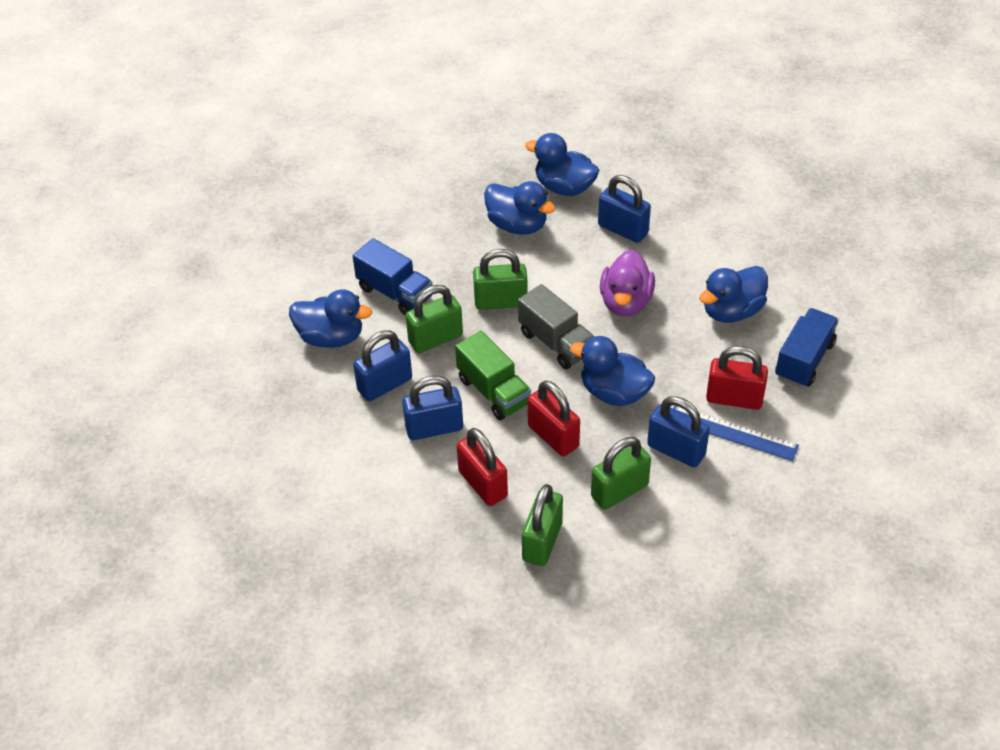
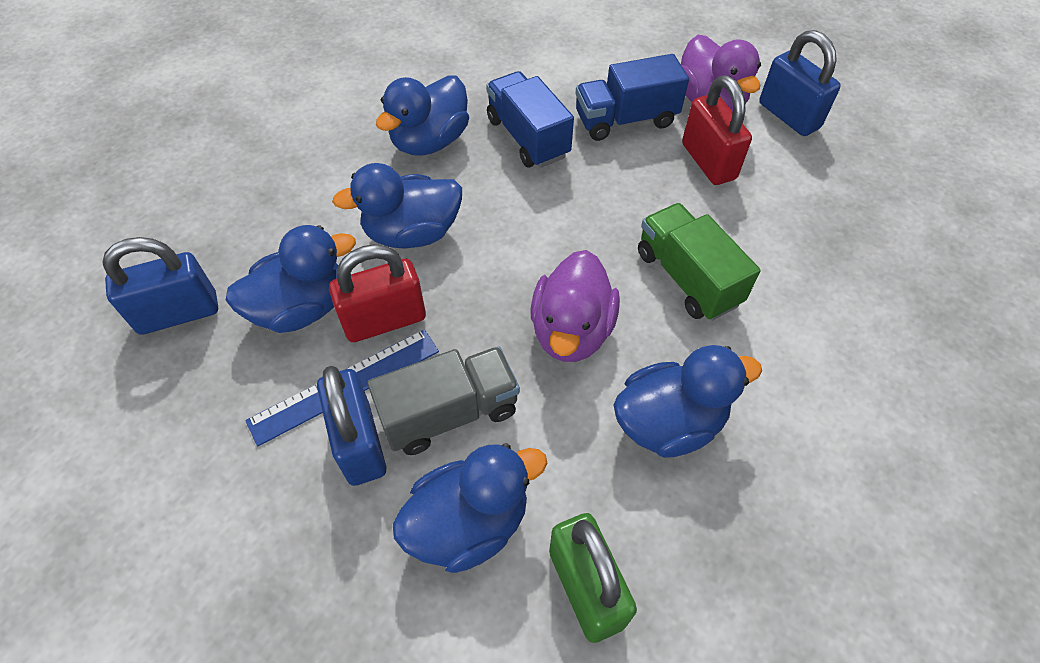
blue padlock: 4 -> 3
green padlock: 4 -> 1
purple duck: 1 -> 2
red padlock: 3 -> 2

